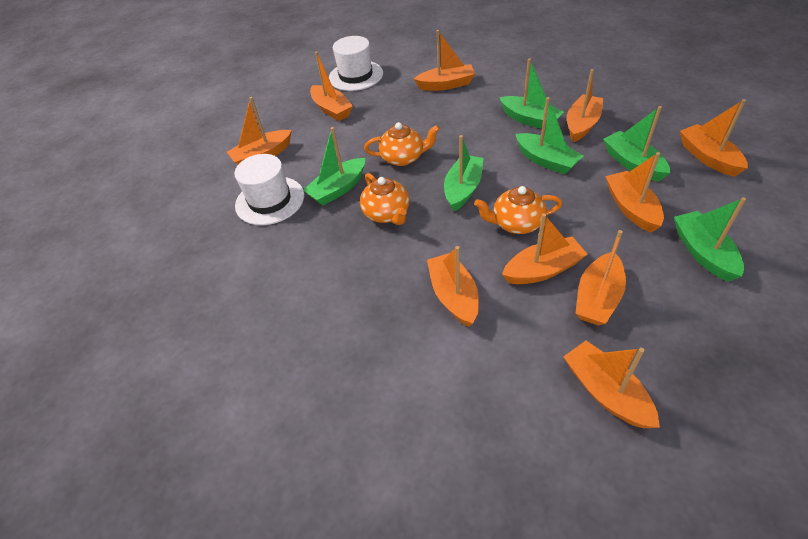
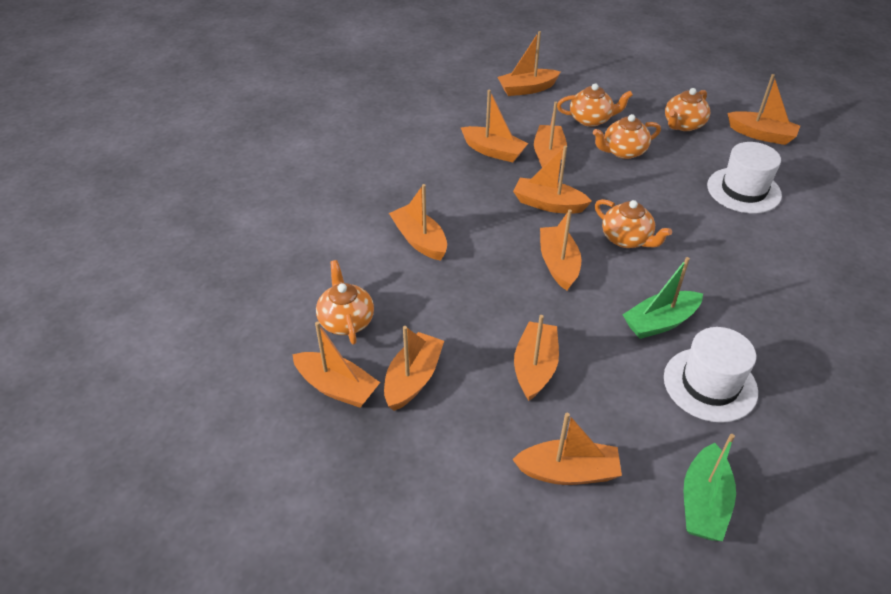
green boat: 6 -> 2
orange boat: 10 -> 11
orange teapot: 3 -> 5

